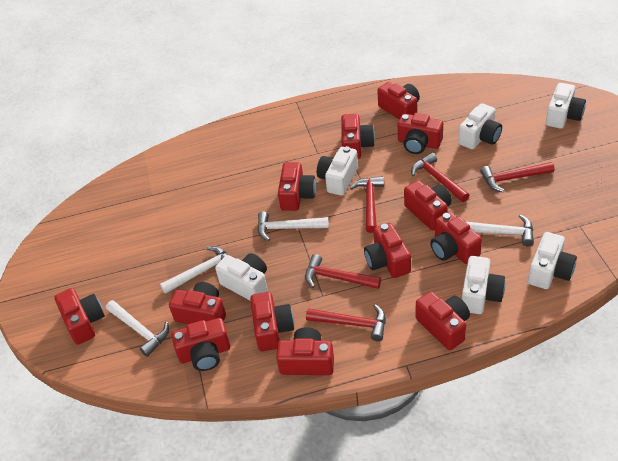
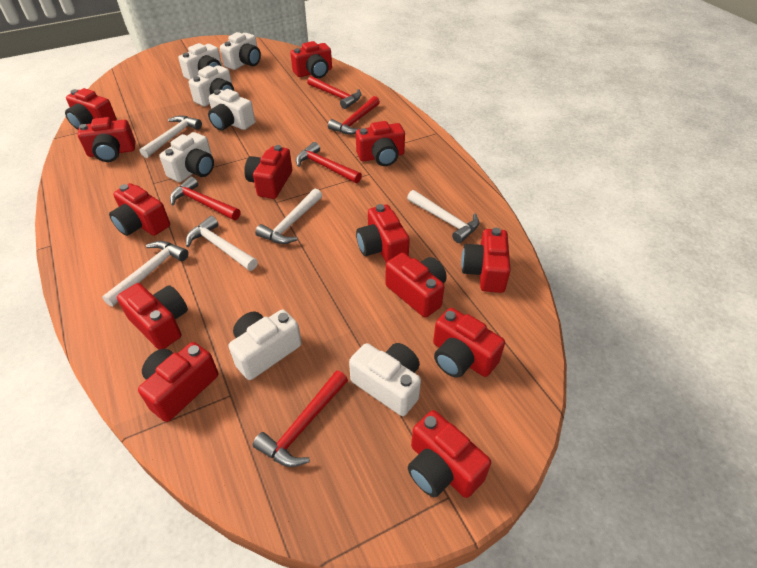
white camera: 6 -> 7
white hammer: 4 -> 5

